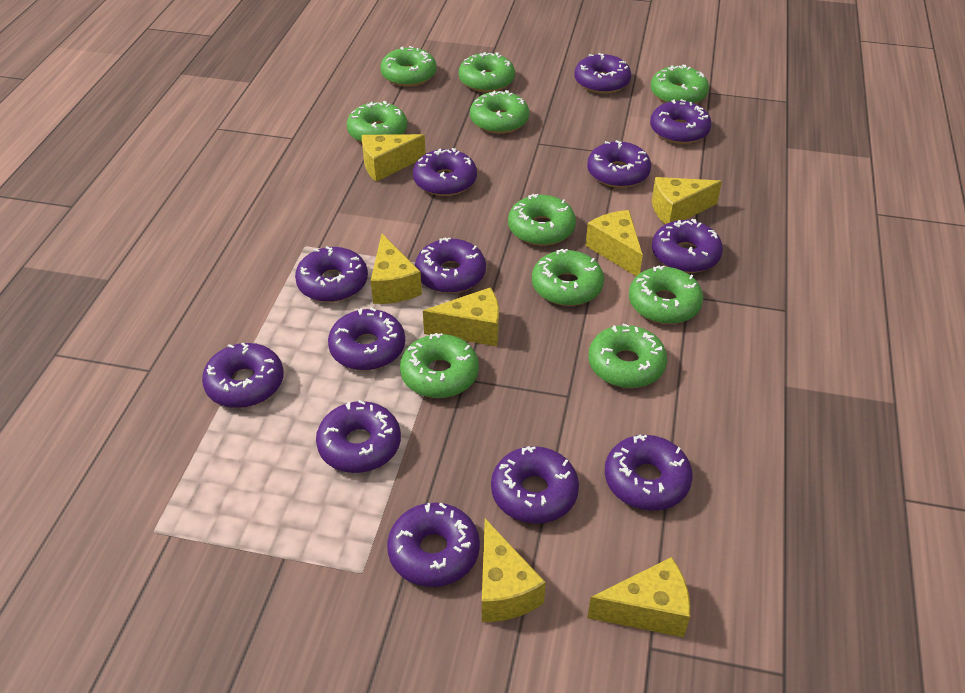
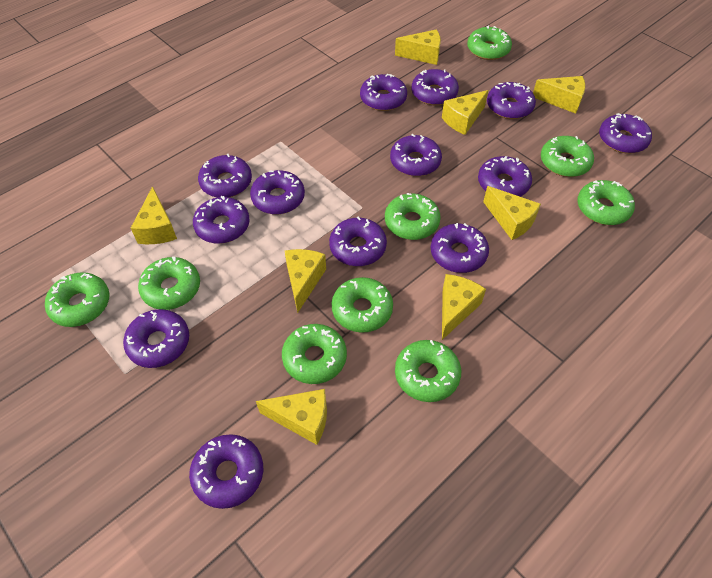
green donut: 10 -> 9
yellow cheese: 7 -> 8

